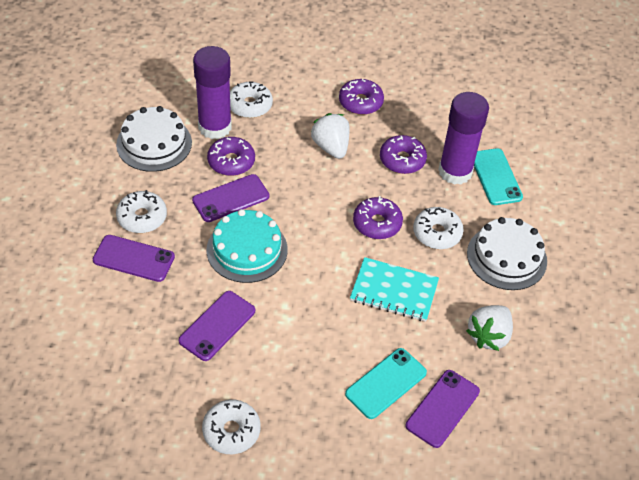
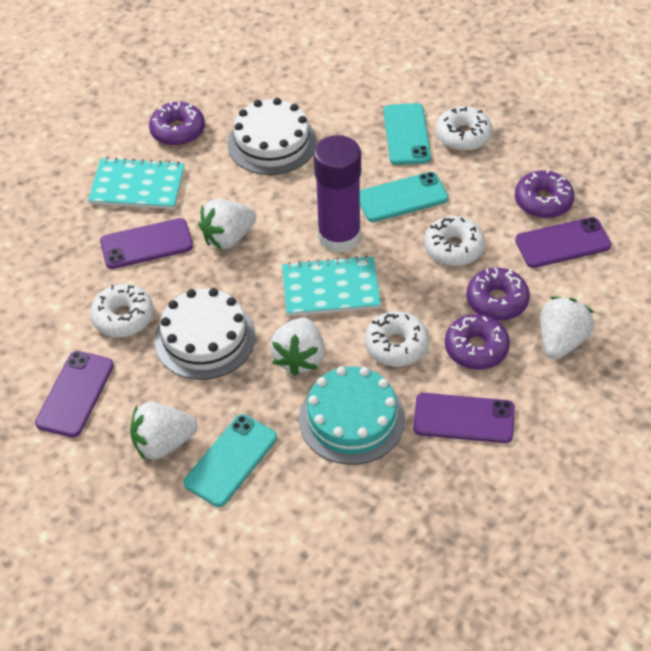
purple glue stick: 2 -> 1
turquoise notebook: 1 -> 2
turquoise phone: 2 -> 3
white strawberry: 2 -> 4

